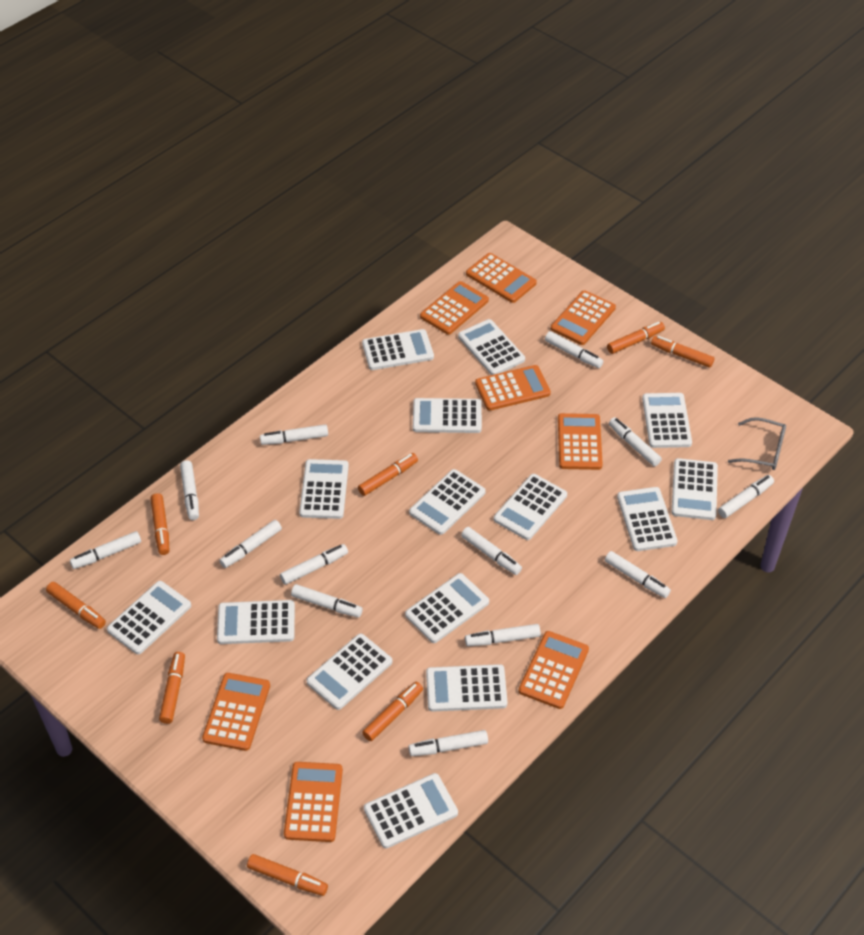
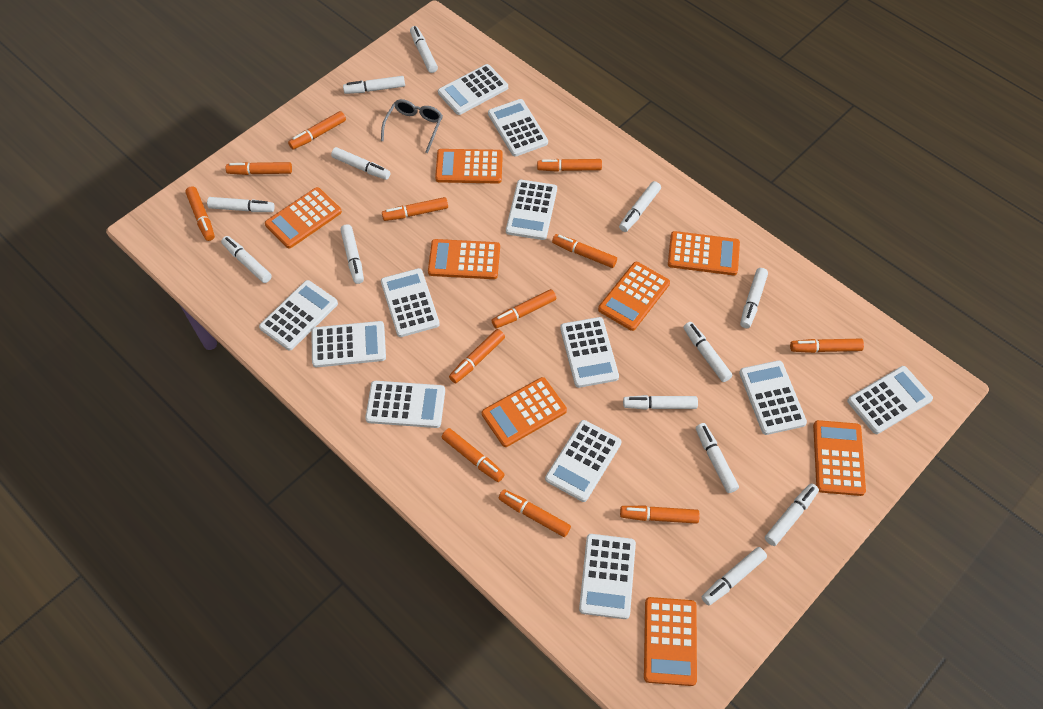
orange marker: 8 -> 12
white calculator: 15 -> 12

